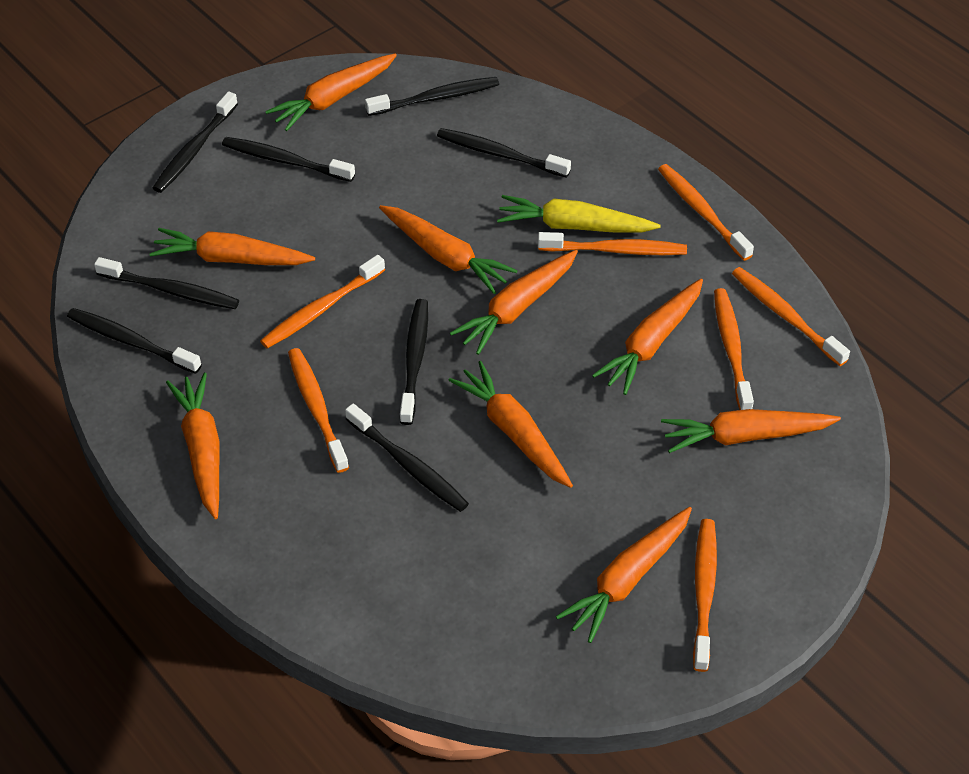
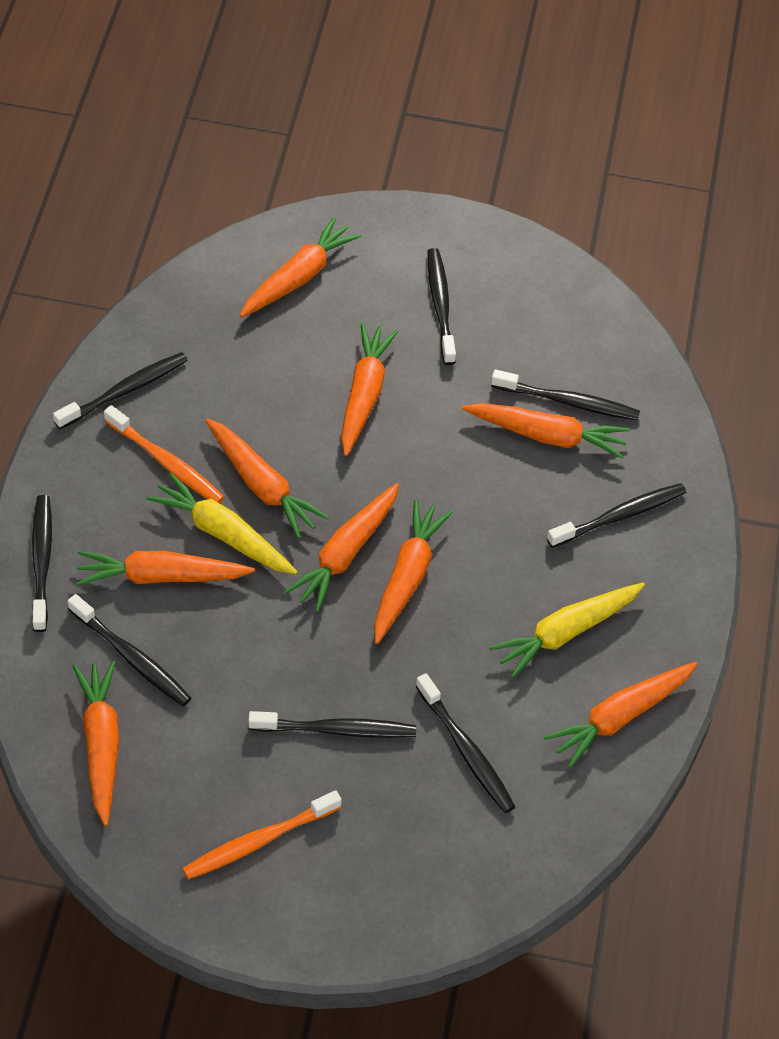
orange toothbrush: 7 -> 2
yellow carrot: 1 -> 2

